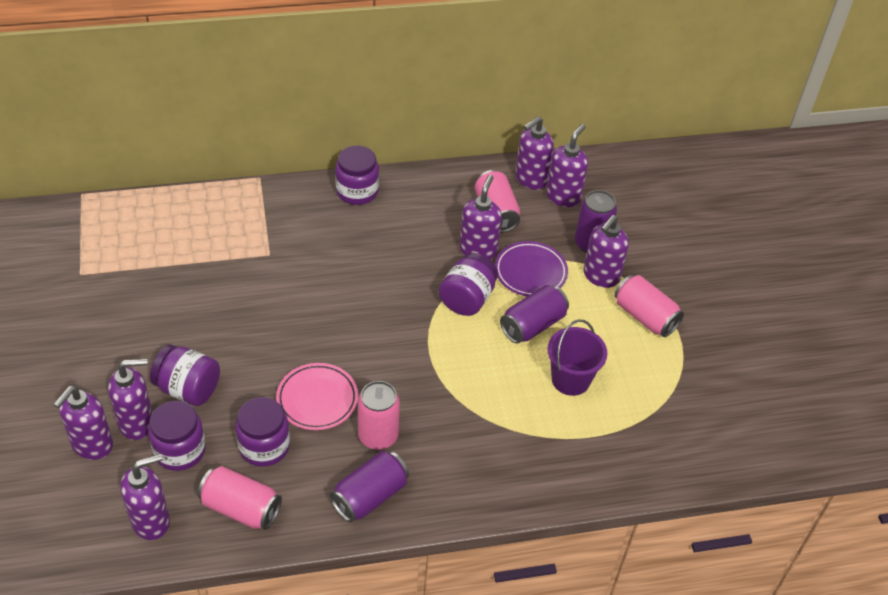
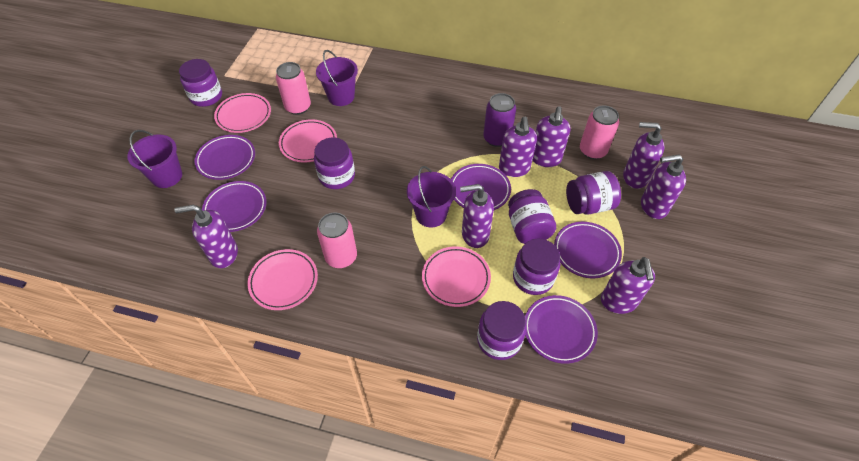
pink can: 4 -> 3
pink plate: 1 -> 4
purple bucket: 1 -> 3
purple can: 3 -> 1
purple jar: 5 -> 6
purple plate: 1 -> 5

